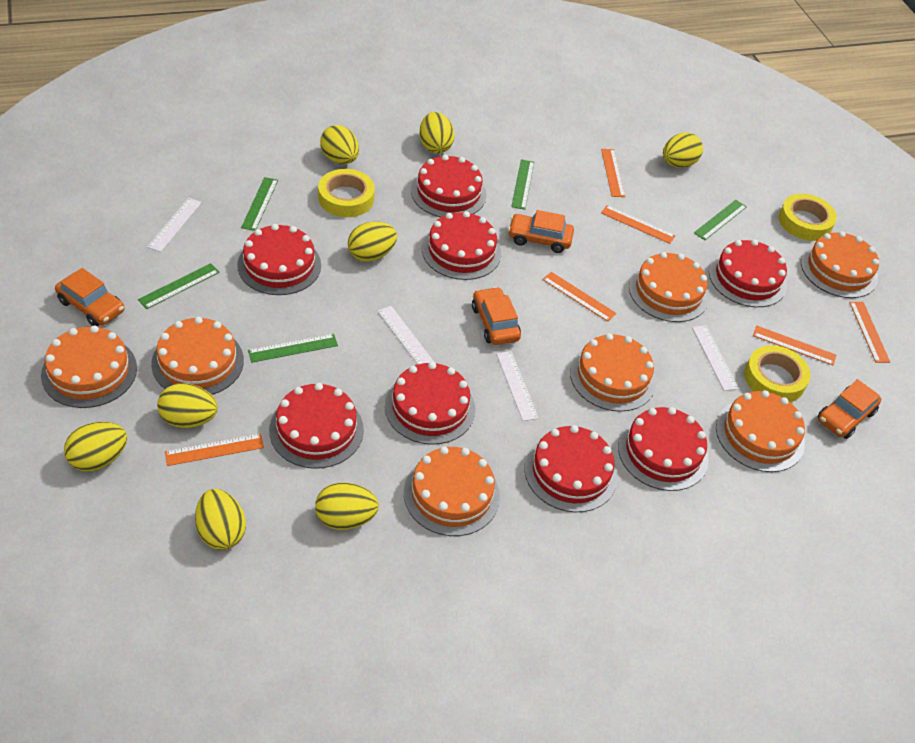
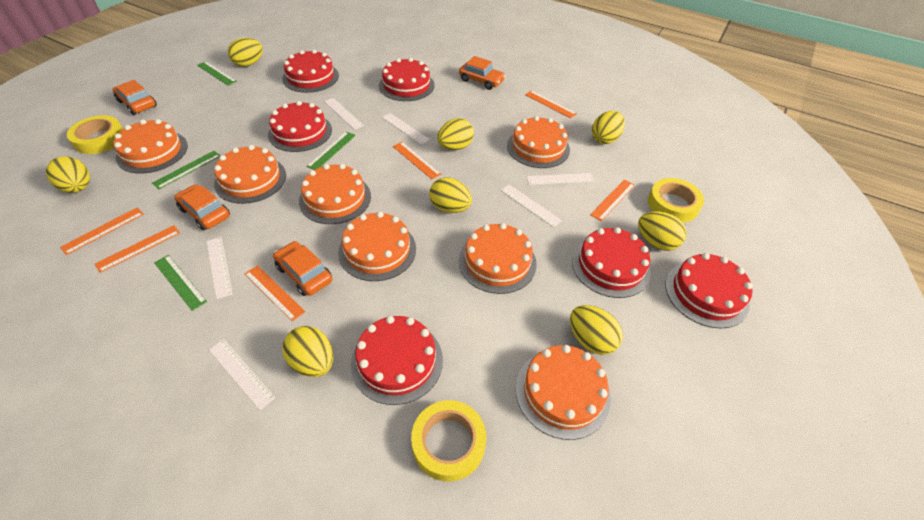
green ruler: 5 -> 4
red cake: 8 -> 6
white ruler: 4 -> 6

